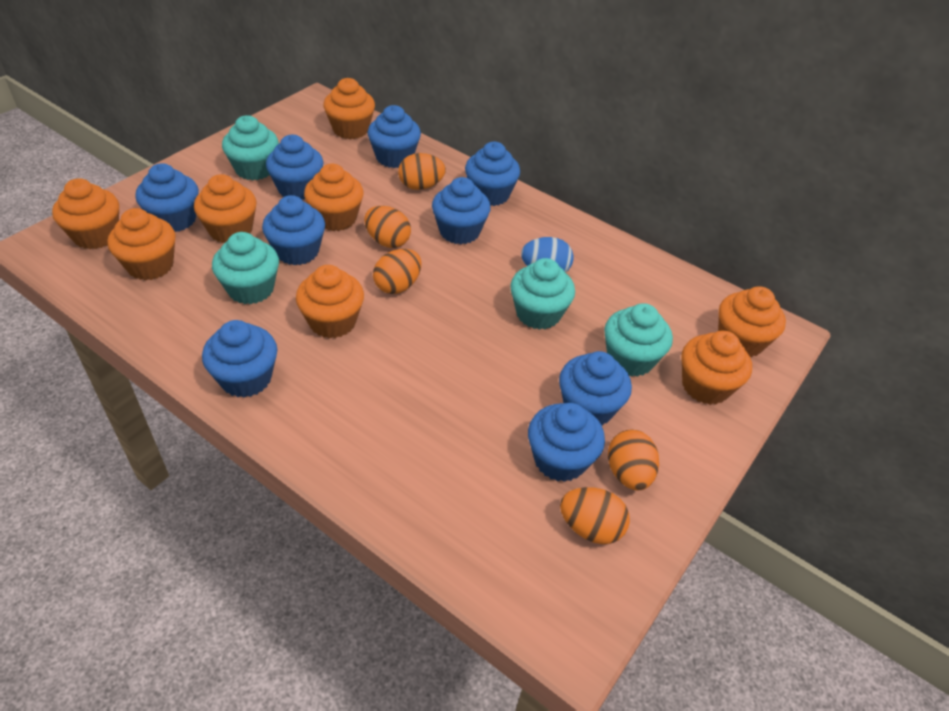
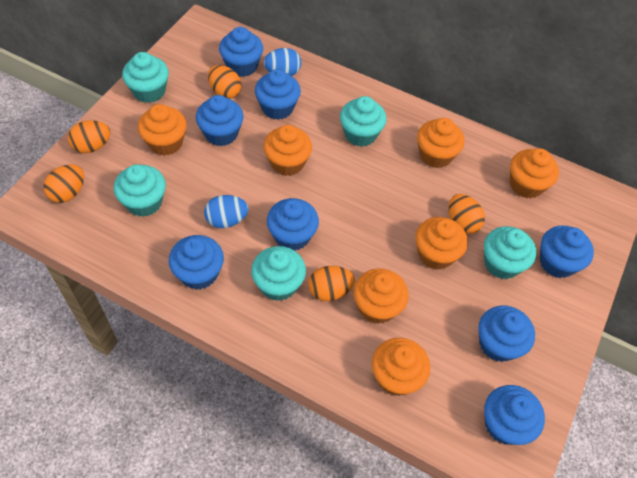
blue cupcake: 9 -> 8
blue egg: 1 -> 2
orange cupcake: 8 -> 7
turquoise cupcake: 4 -> 5

